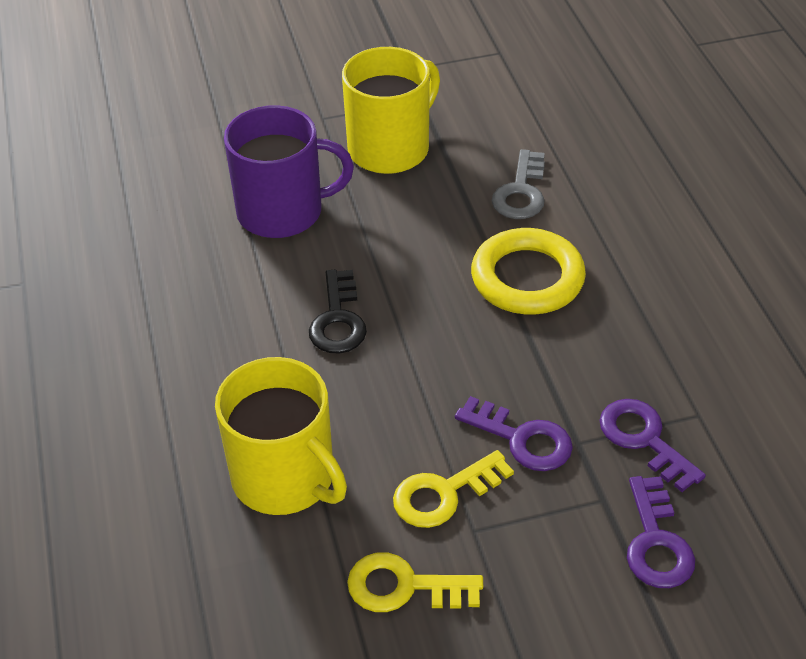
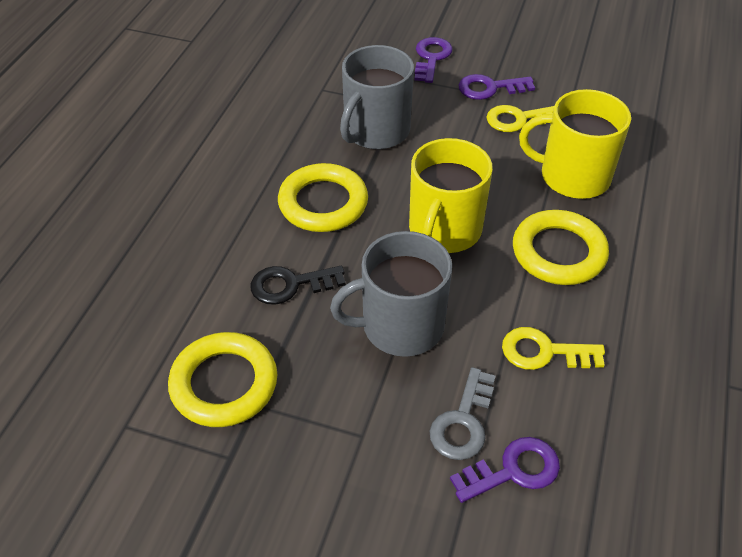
grey mug: 0 -> 2
purple mug: 1 -> 0
yellow ring: 1 -> 3

